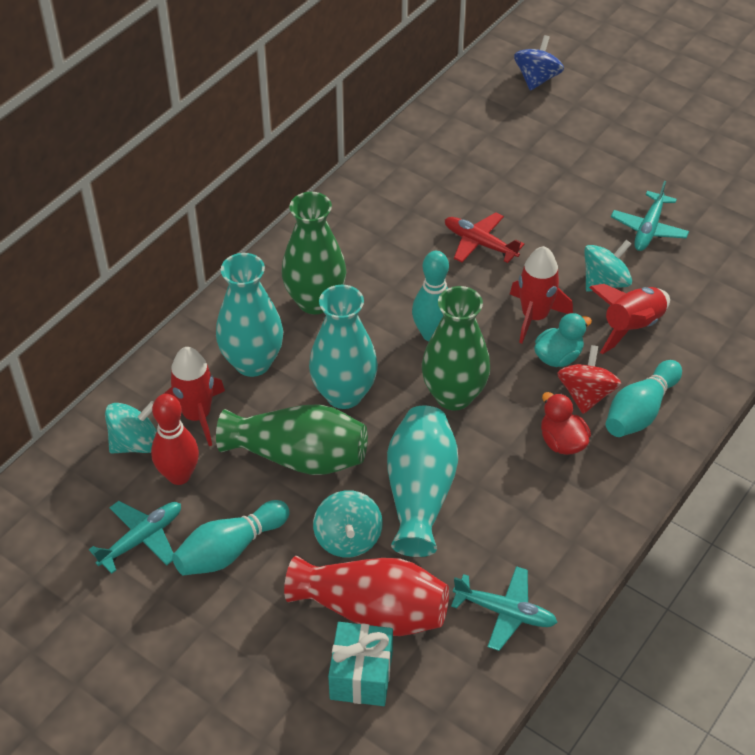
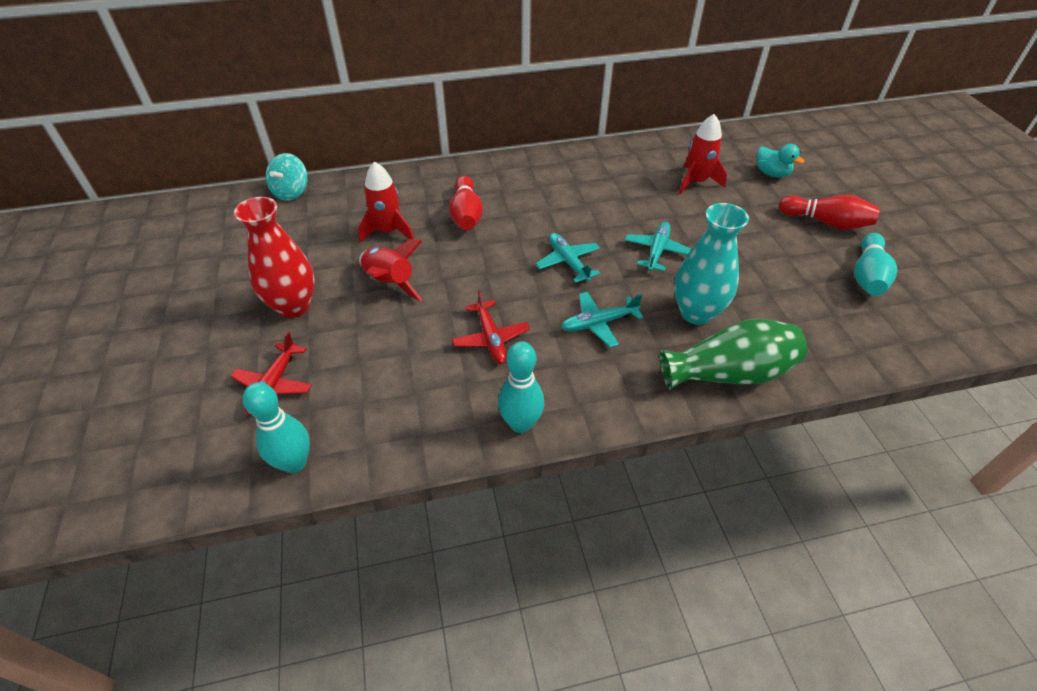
blue spinning top: 1 -> 0
green vase: 3 -> 1
red bowling pin: 1 -> 2
red duck: 1 -> 0
red plane: 1 -> 2
red spinning top: 1 -> 0
turquoise gift: 1 -> 0
turquoise spinning top: 3 -> 1
turquoise vase: 3 -> 1

